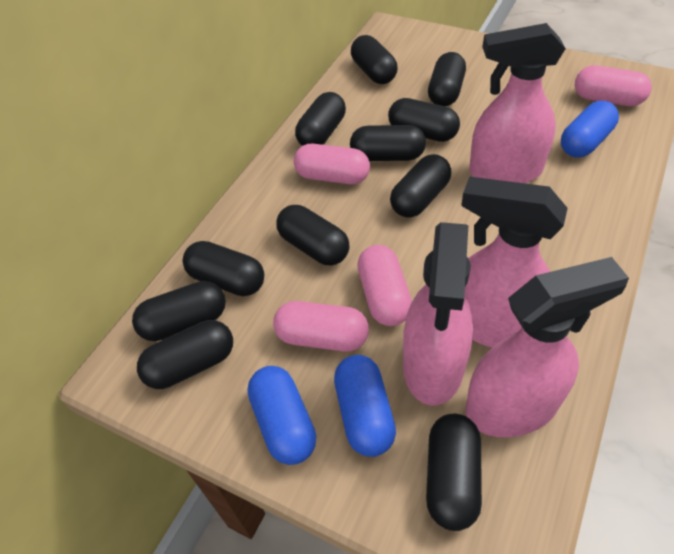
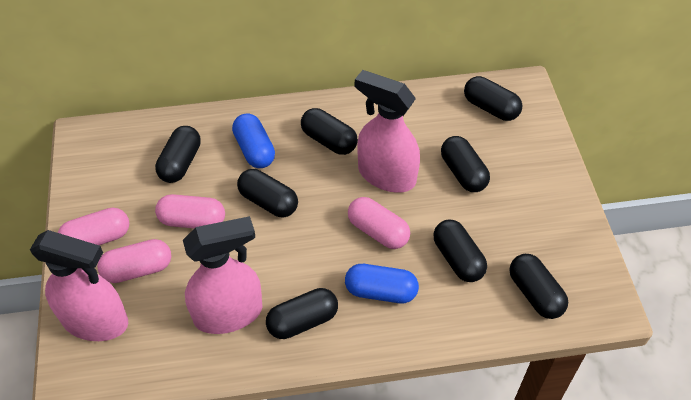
black capsule: 11 -> 8
blue capsule: 3 -> 2
pink spray bottle: 4 -> 3

